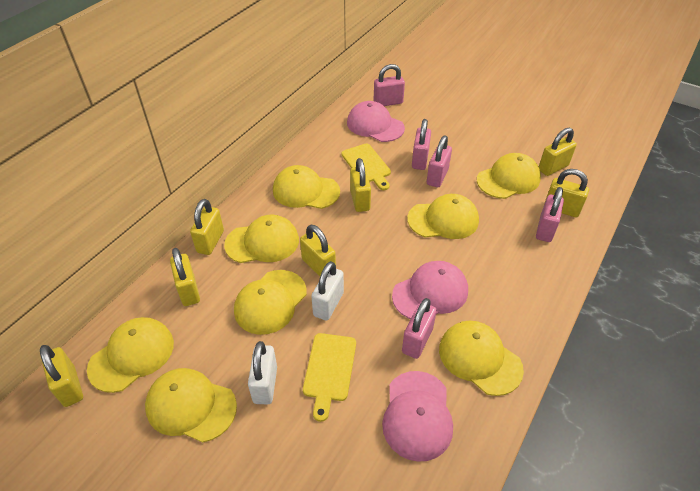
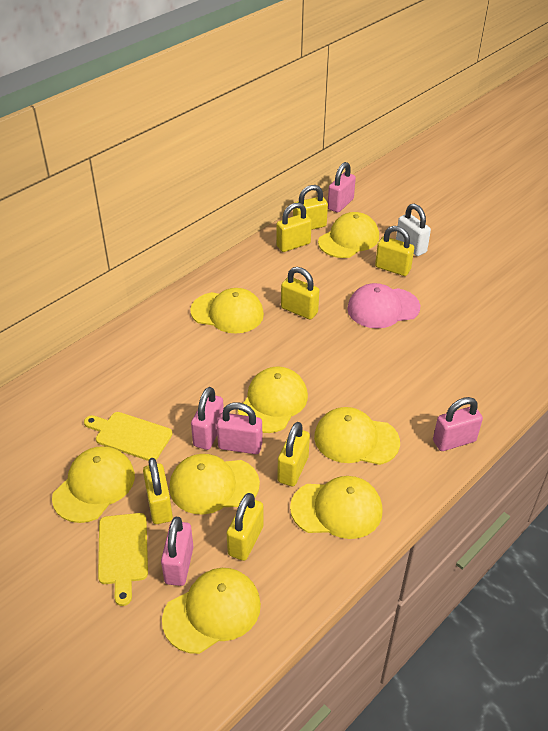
pink cap: 3 -> 1
white padlock: 2 -> 1

